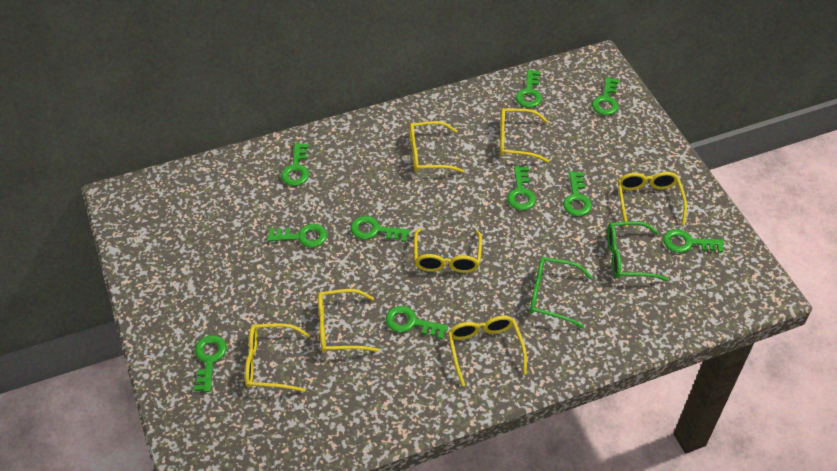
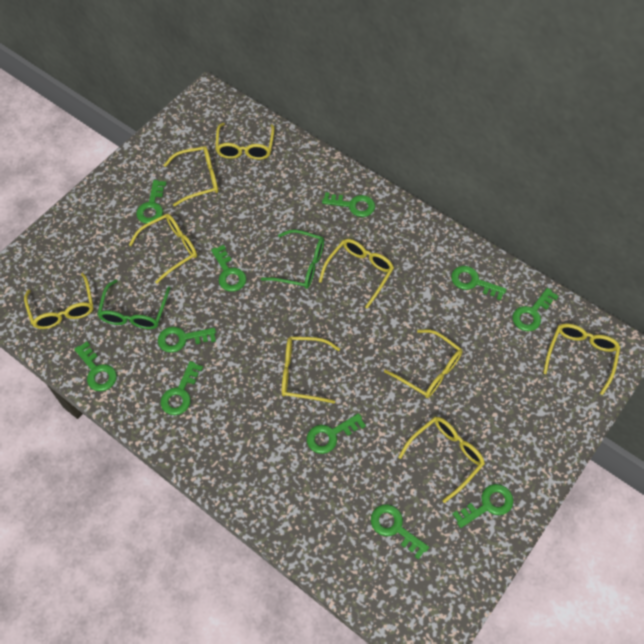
green key: 10 -> 11
yellow glasses: 7 -> 9

